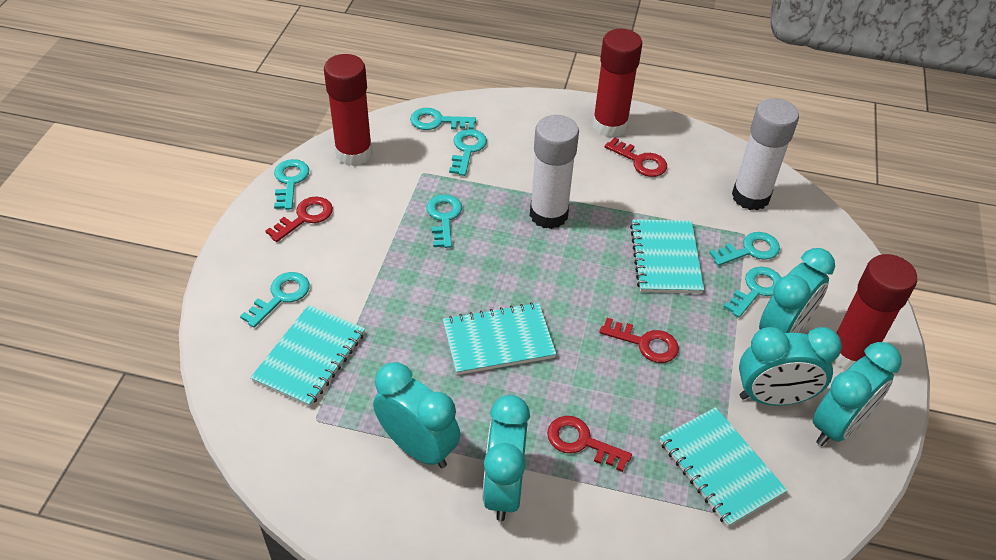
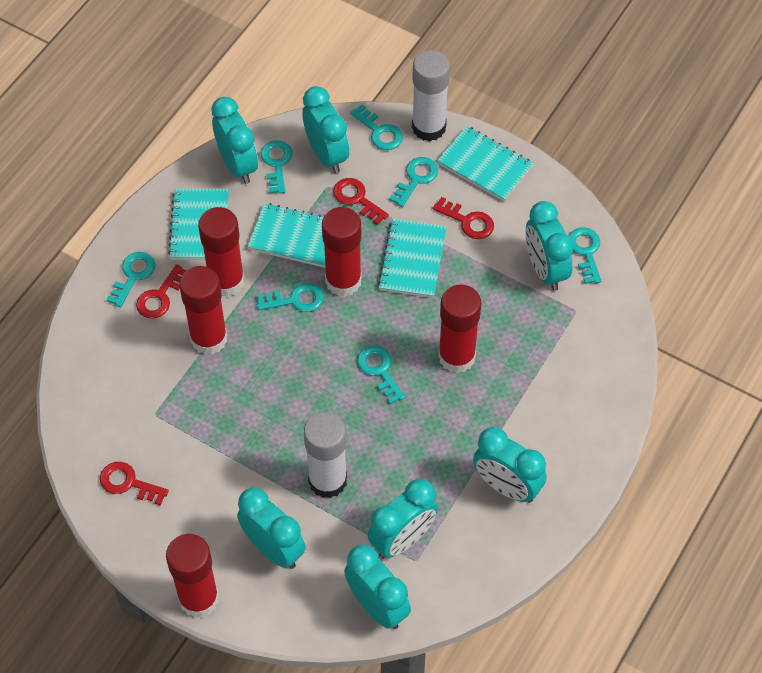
red glue stick: 3 -> 5
turquoise clock: 5 -> 7

